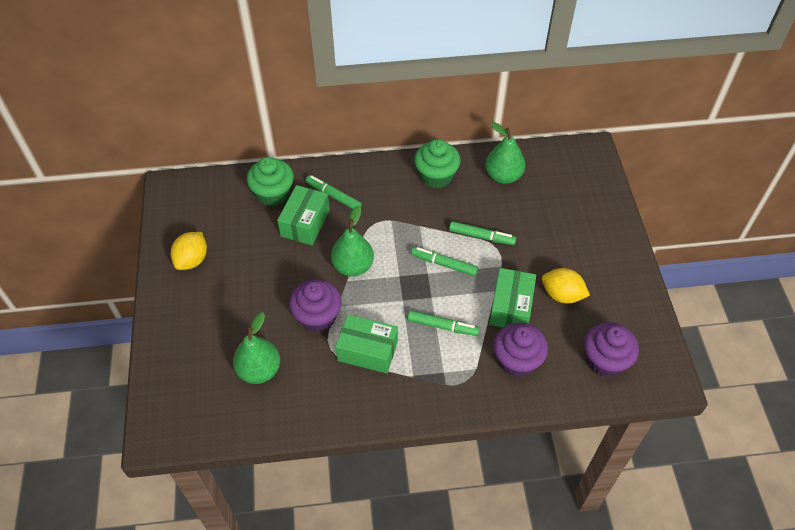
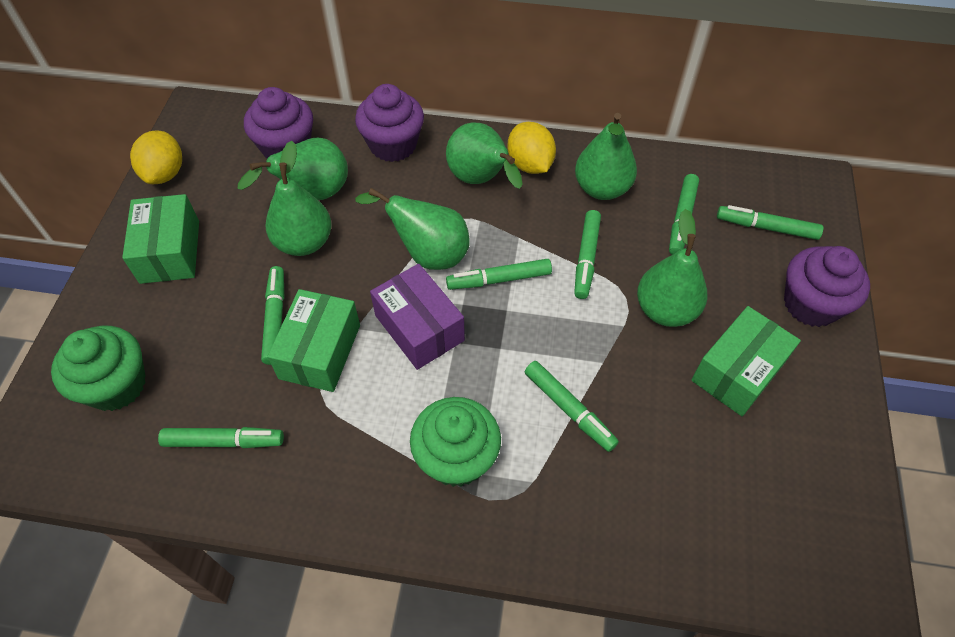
green marker: 4 -> 7
green pear: 3 -> 6
purple box: 0 -> 1

